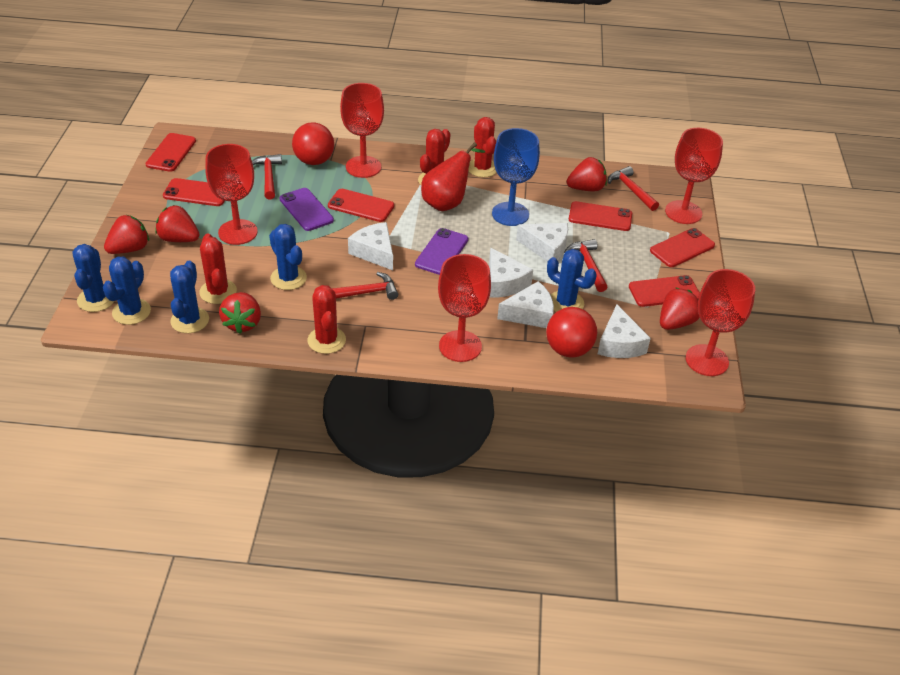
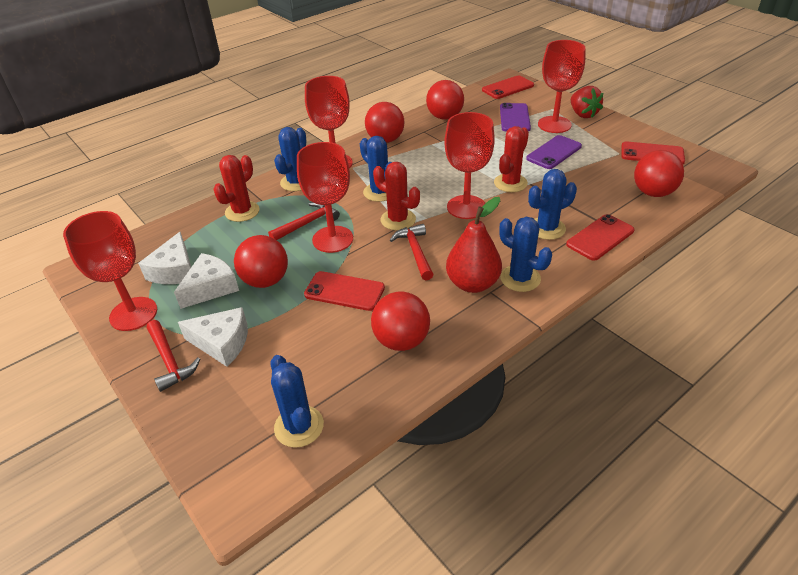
blue goblet: 1 -> 0
red ball: 2 -> 5
red cactus: 4 -> 3
red hammer: 4 -> 3
red phone: 6 -> 4
red strawberry: 5 -> 1
white cheese: 5 -> 3

